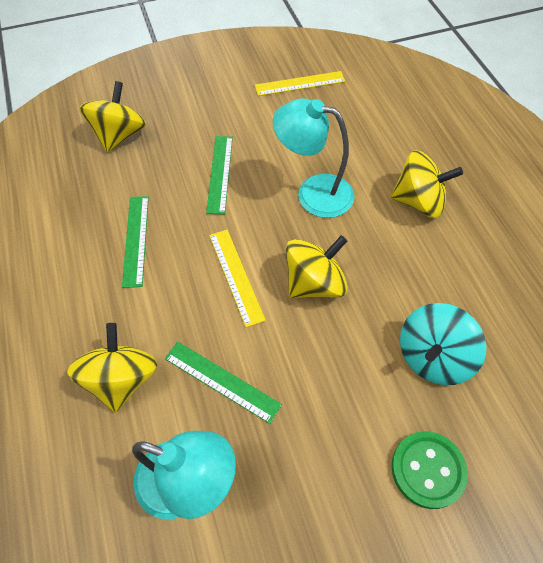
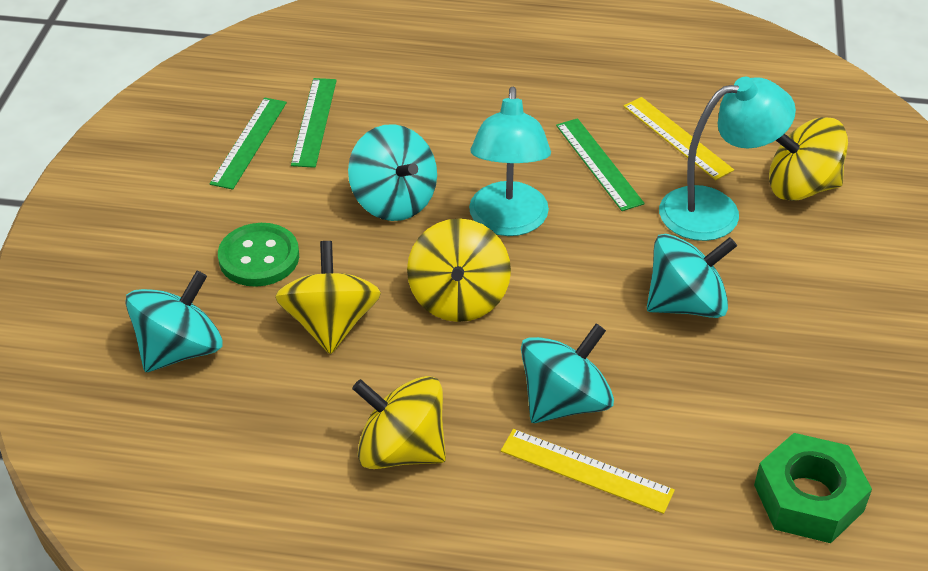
green nut: 0 -> 1
turquoise spinning top: 1 -> 4

